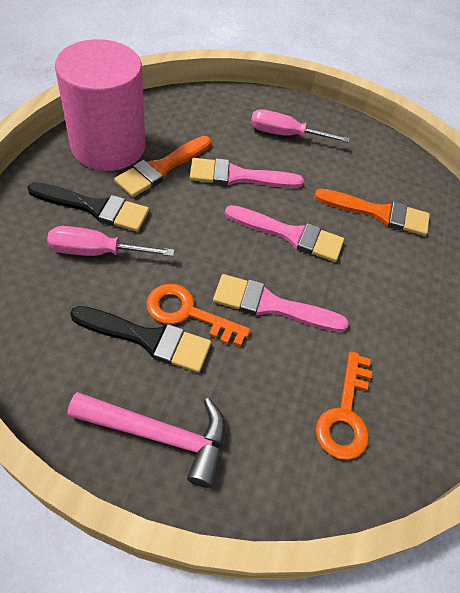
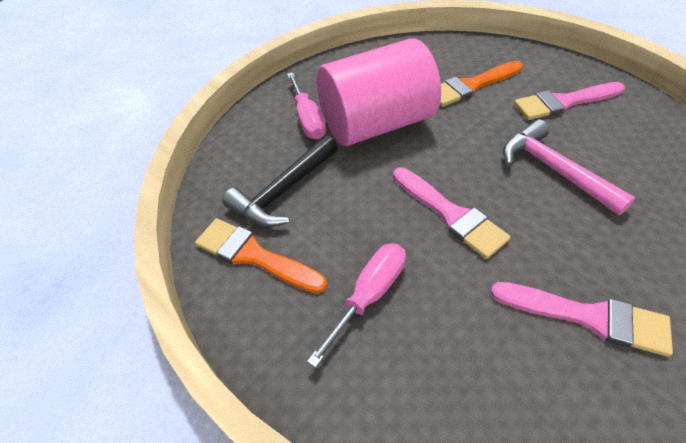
black brush: 2 -> 0
black hammer: 0 -> 1
orange key: 2 -> 0

